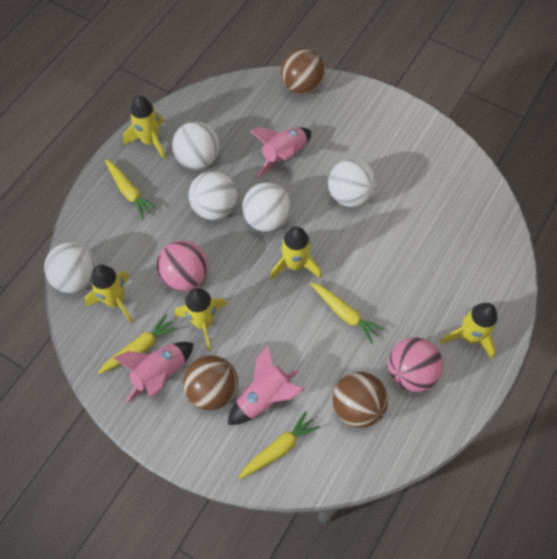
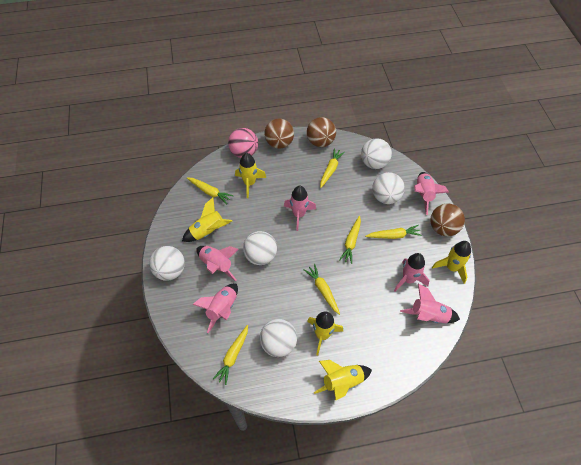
pink ball: 2 -> 1
pink rocket: 3 -> 6
yellow carrot: 4 -> 6

